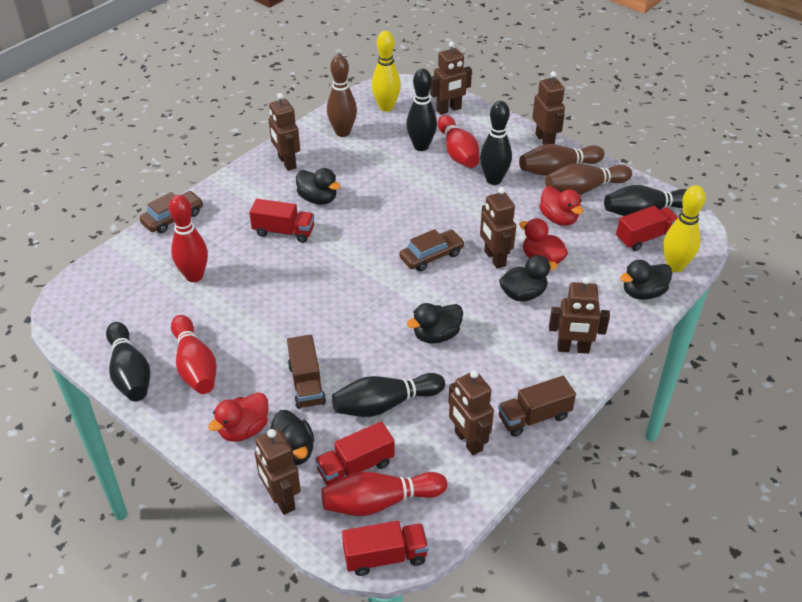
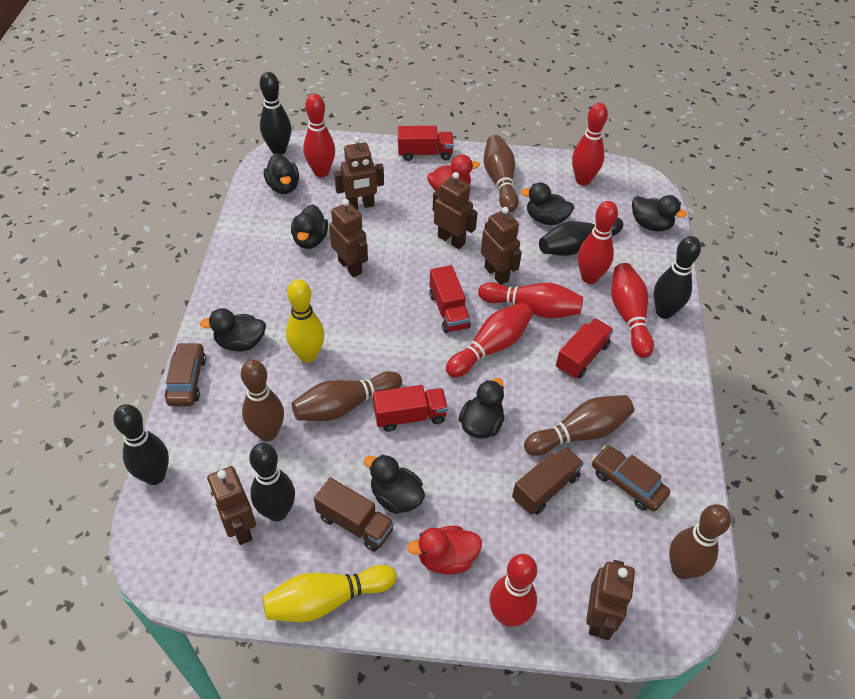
black duck: 5 -> 7
brown bowling pin: 3 -> 5
brown robot: 7 -> 6
red bowling pin: 4 -> 7
red duck: 3 -> 2

